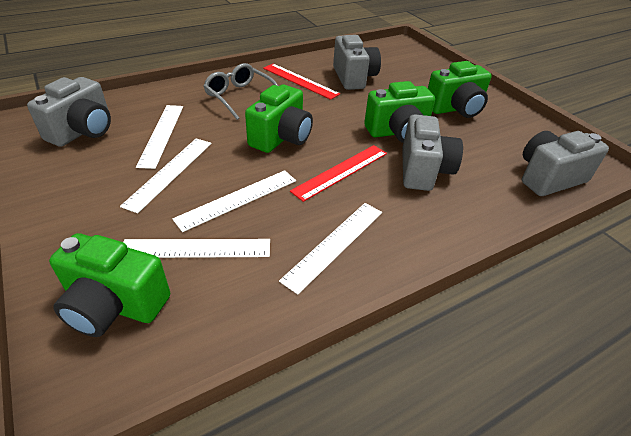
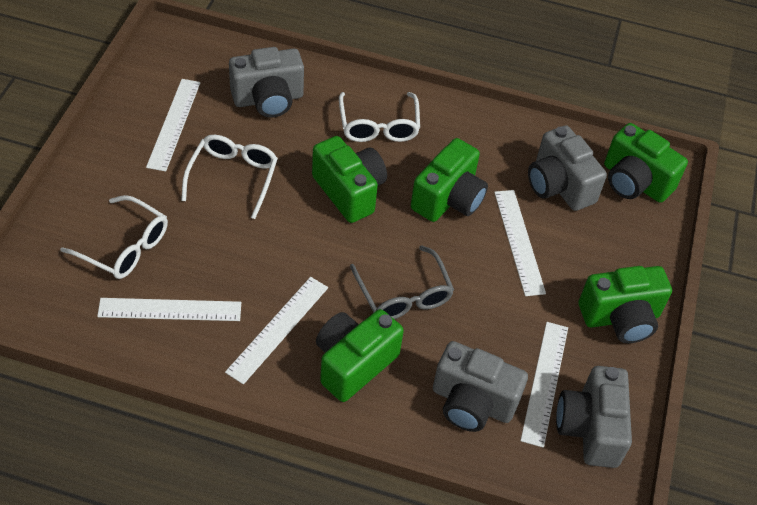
green camera: 4 -> 5
red ruler: 2 -> 0
white glasses: 0 -> 3

